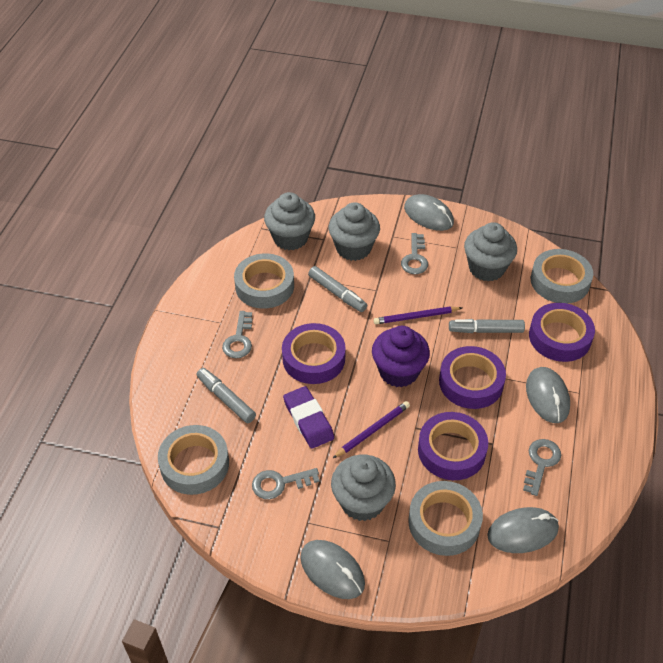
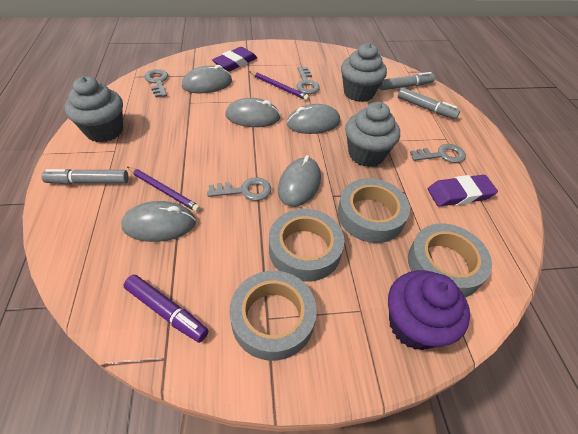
grey cupcake: 4 -> 3
grey mouse: 4 -> 5
purple eraser: 1 -> 2
purple marker: 0 -> 1
purple tape: 4 -> 0

